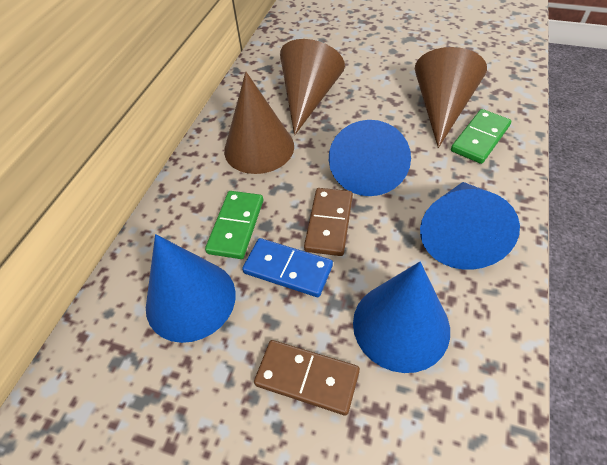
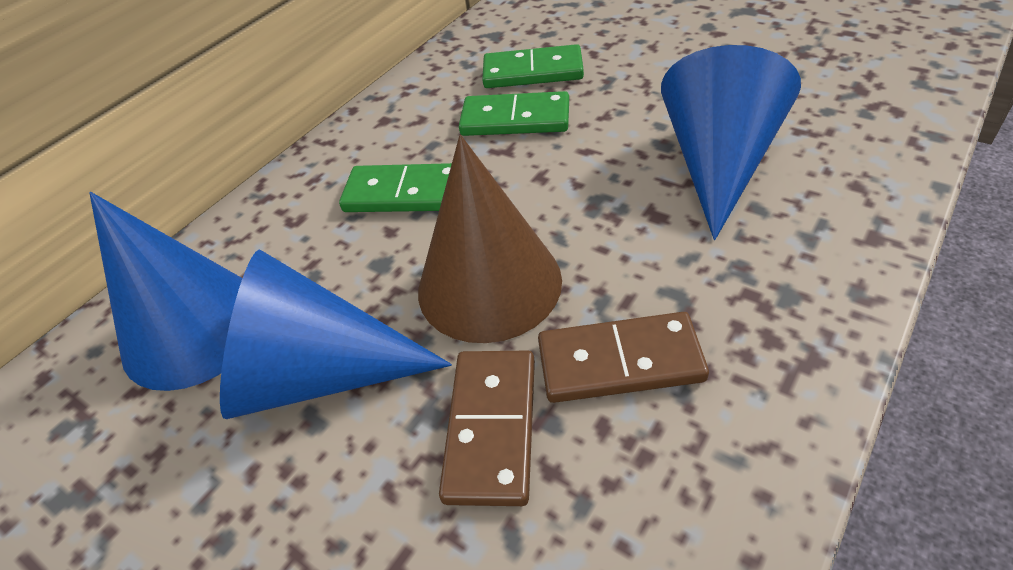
blue cone: 4 -> 3
blue domino: 1 -> 0
brown cone: 3 -> 1
green domino: 2 -> 3

